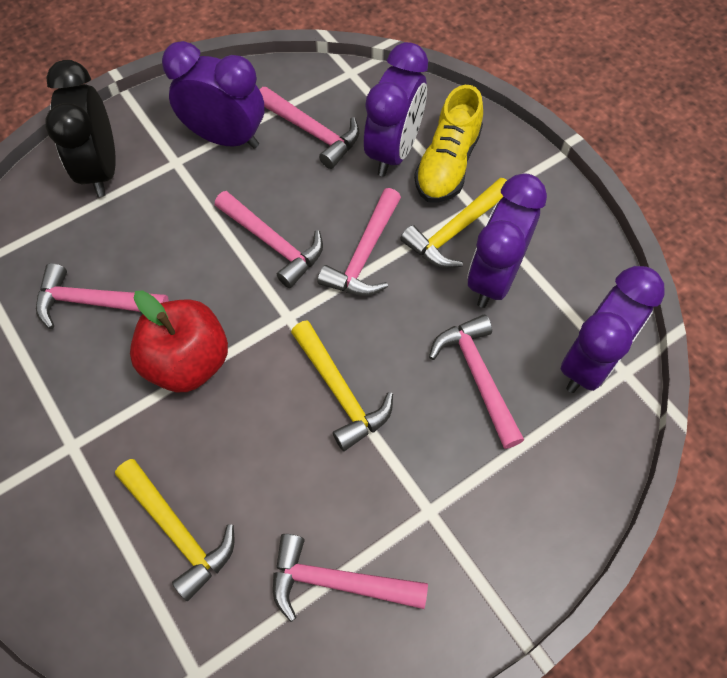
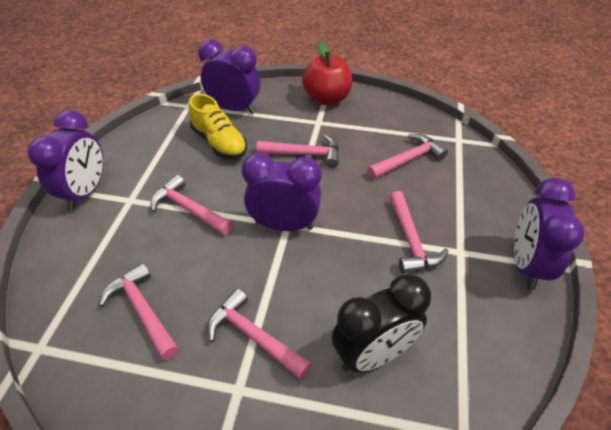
yellow hammer: 3 -> 0

